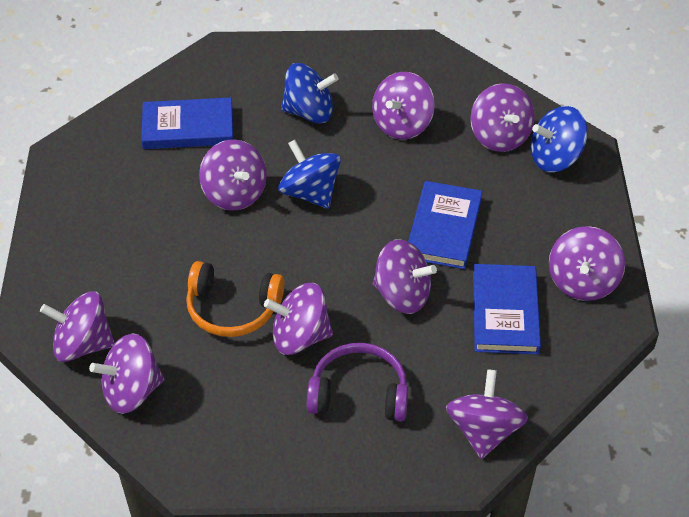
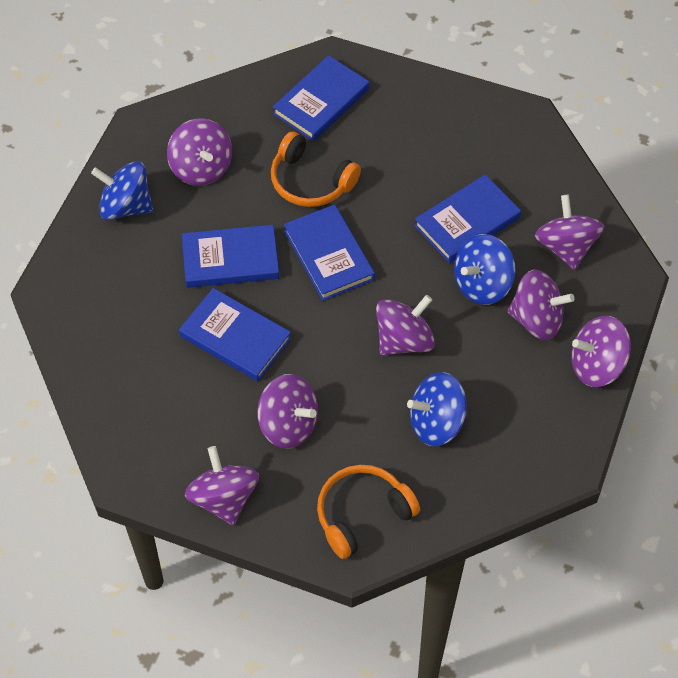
blue book: 3 -> 5
orange headphones: 1 -> 2
purple headphones: 1 -> 0
purple spinning top: 9 -> 7

